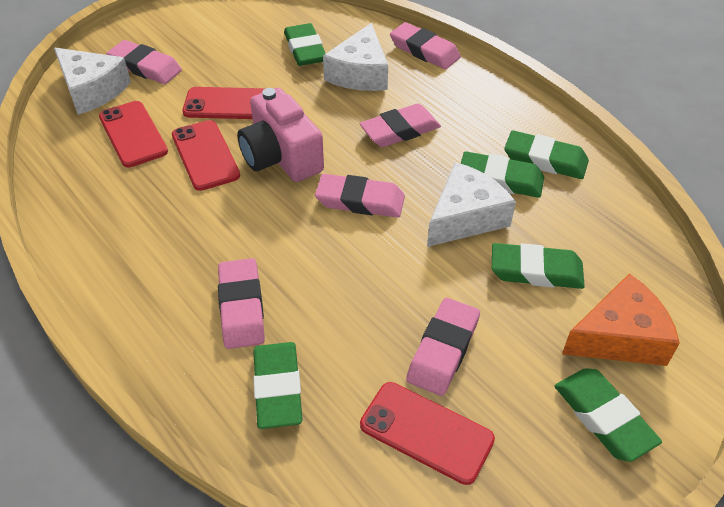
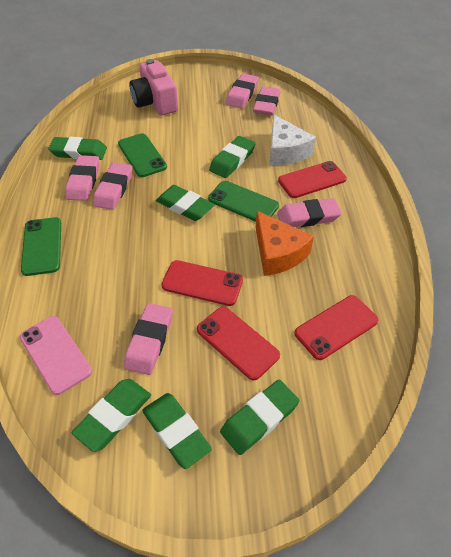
green phone: 0 -> 3
pink phone: 0 -> 1
white cheese: 3 -> 1

